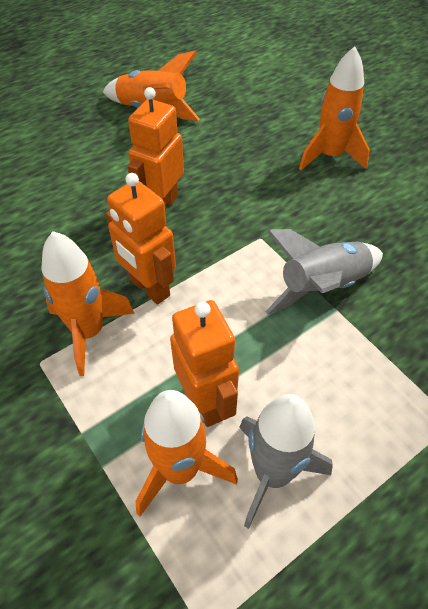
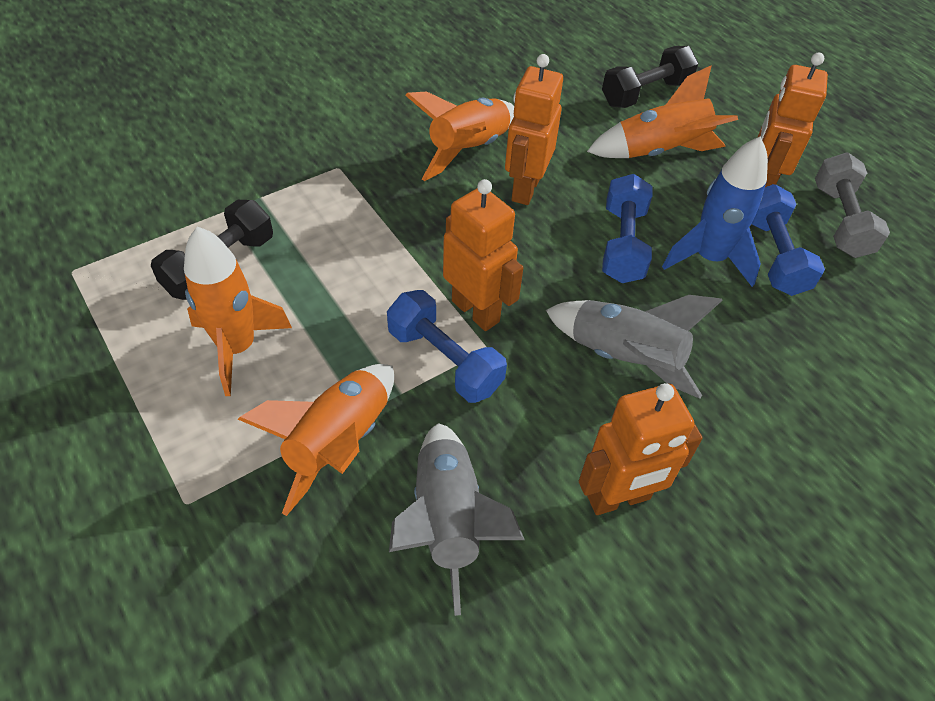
black dumbbell: 0 -> 2
blue dumbbell: 0 -> 3
blue rocket: 0 -> 1
grey dumbbell: 0 -> 1
orange robot: 3 -> 4

